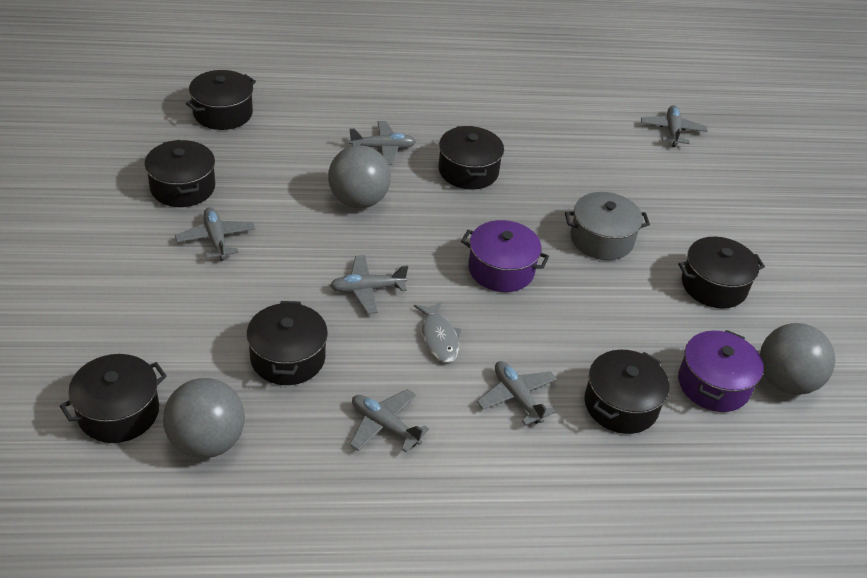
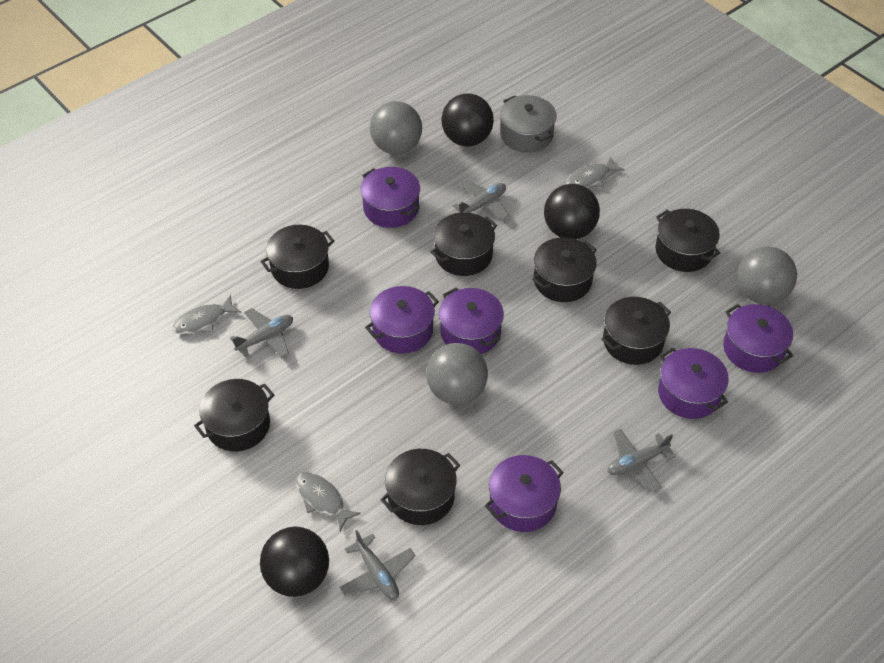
black ball: 0 -> 3
grey fish: 1 -> 3
grey plane: 6 -> 4
purple pot: 2 -> 6

